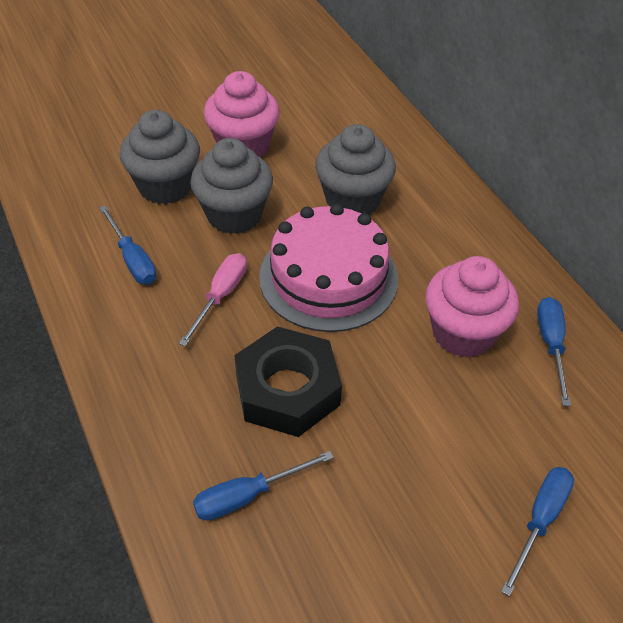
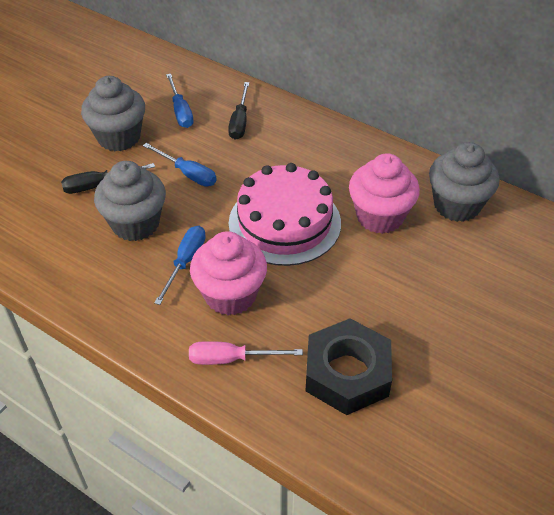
black screwdriver: 0 -> 2
blue screwdriver: 4 -> 3

